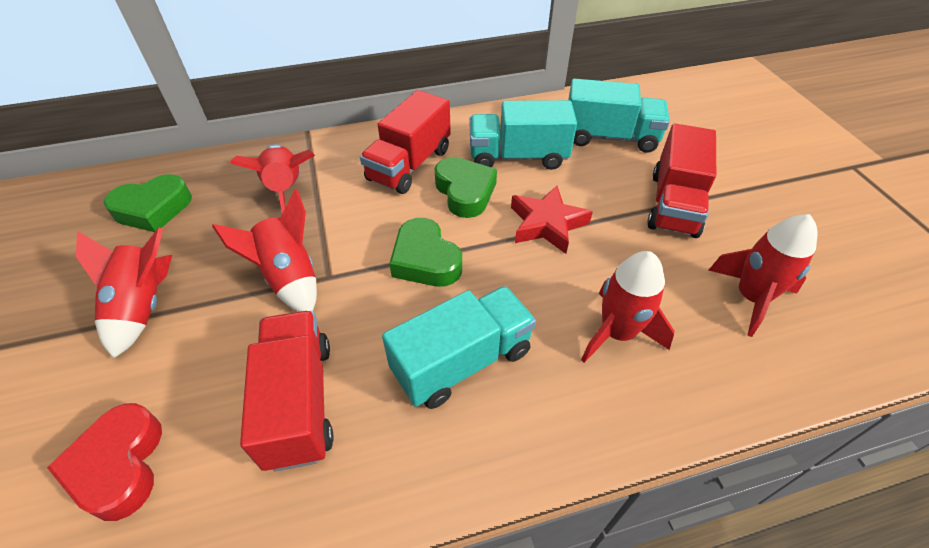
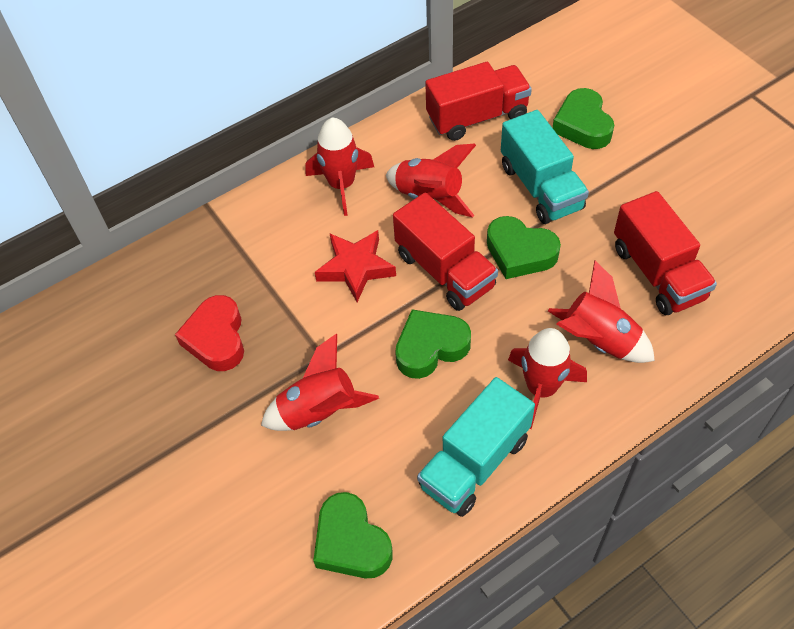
green heart: 3 -> 4
turquoise truck: 3 -> 2

